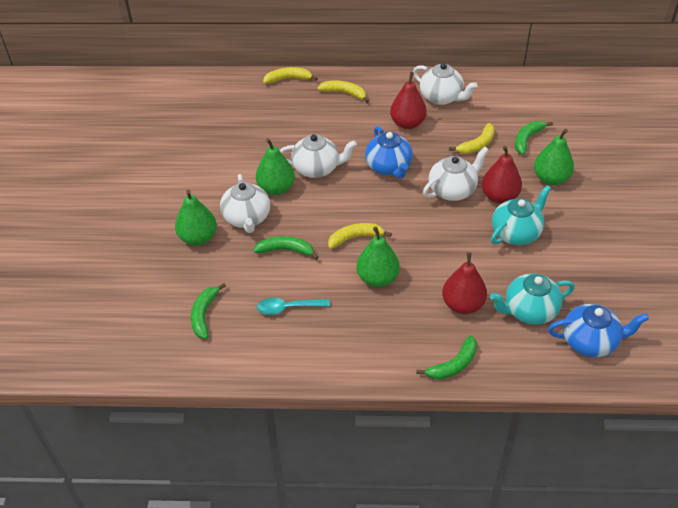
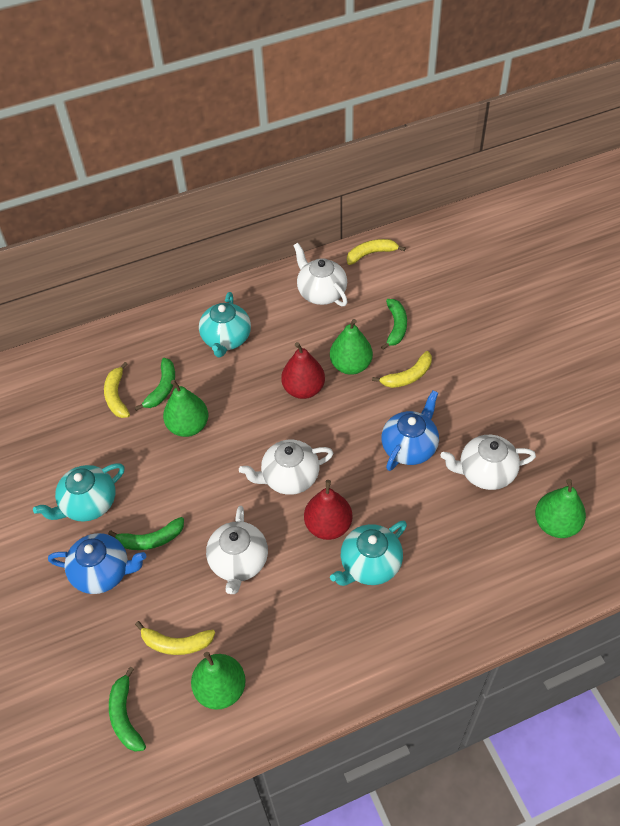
red pear: 3 -> 2
turquoise spoon: 1 -> 0
turquoise teapot: 2 -> 3

